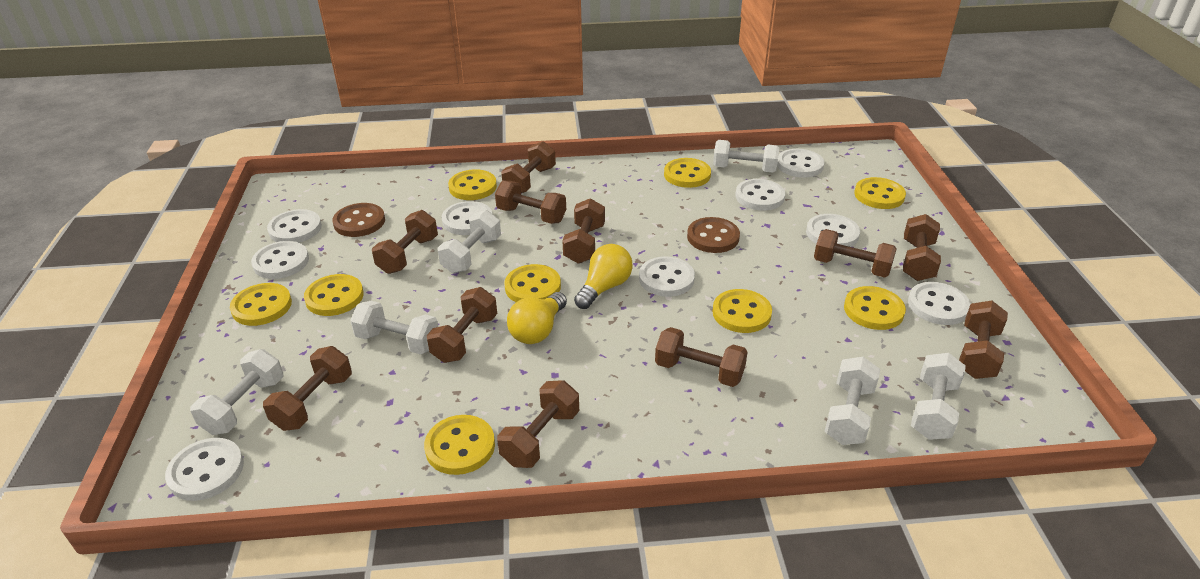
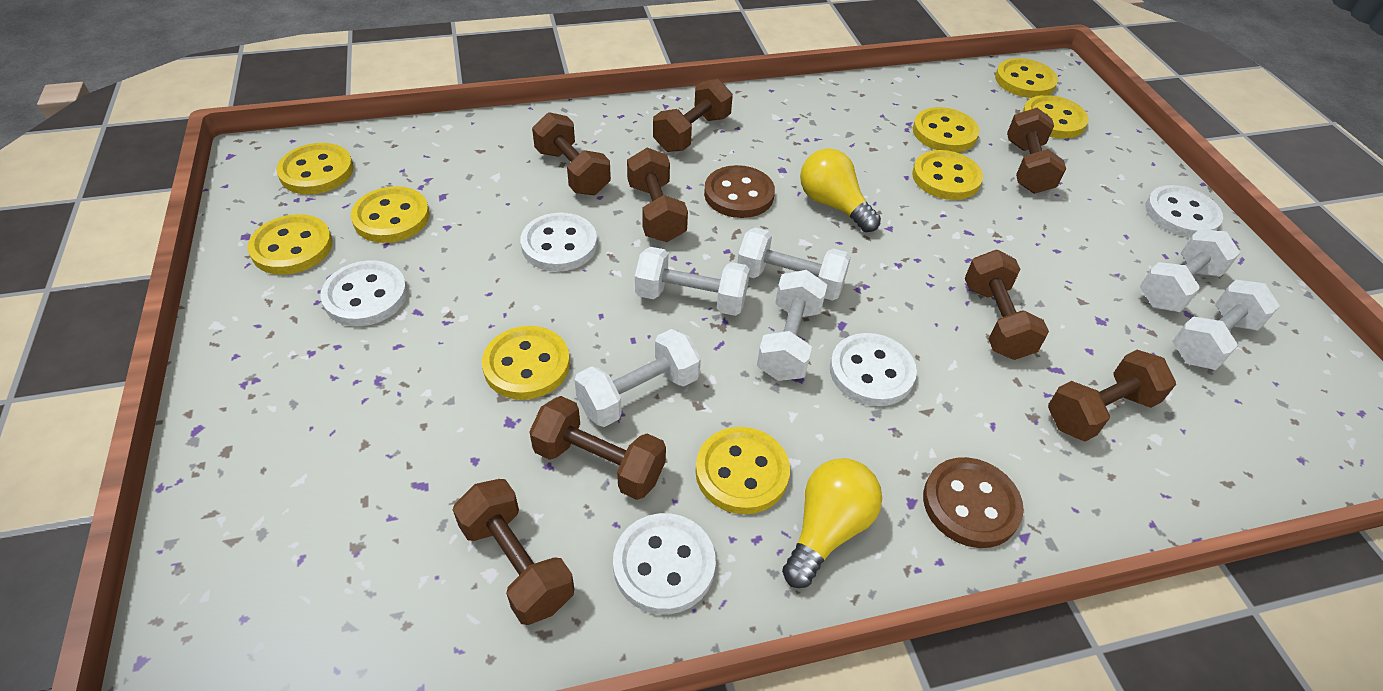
brown dumbbell: 11 -> 8
white button: 9 -> 5

